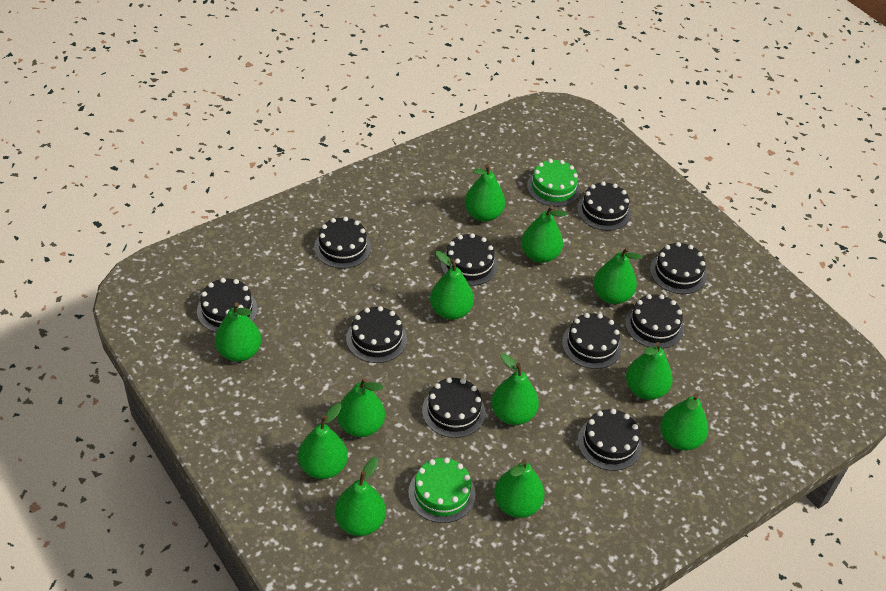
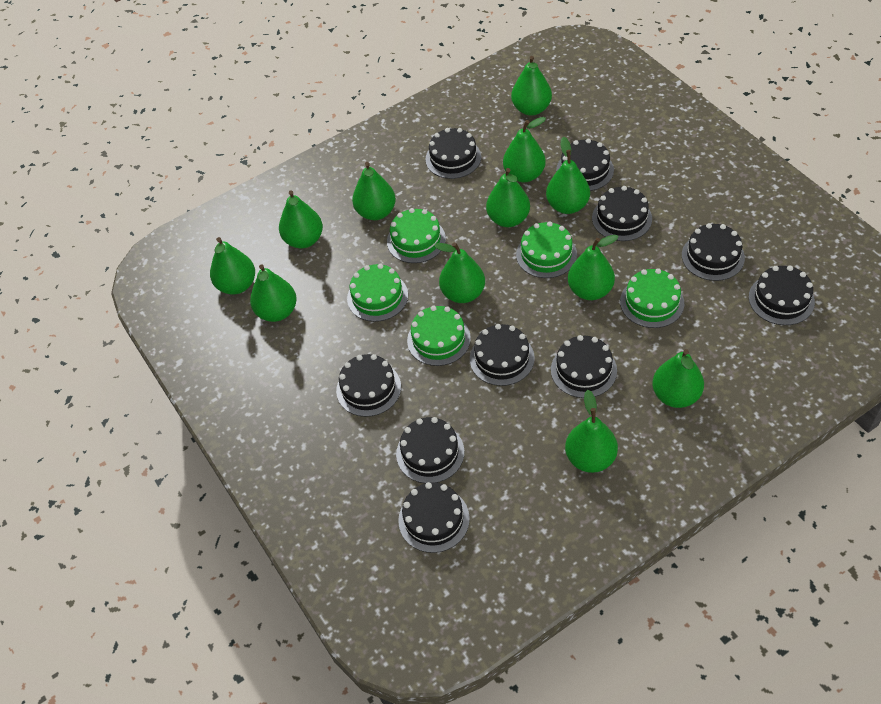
green cake: 2 -> 5

